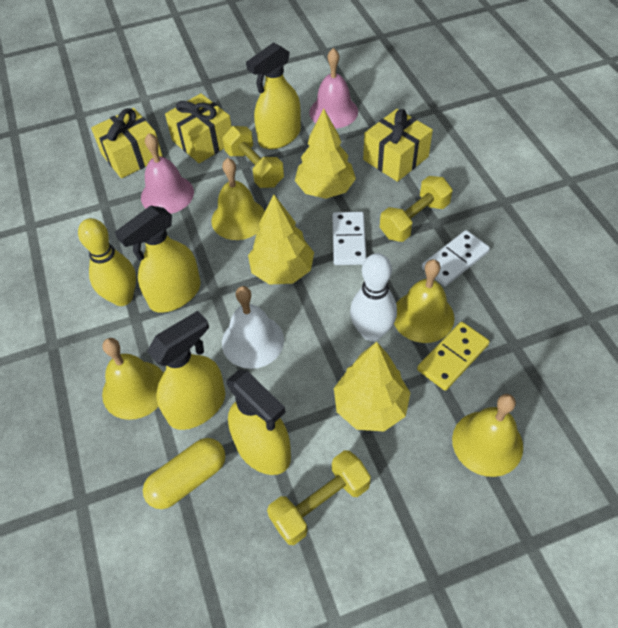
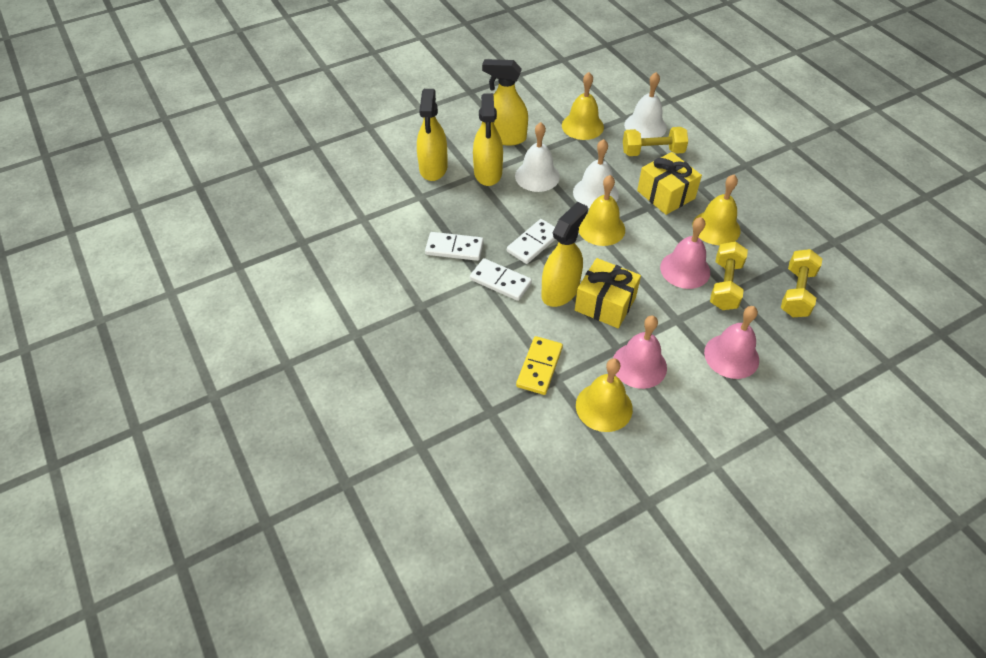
pink bell: 2 -> 3
white bell: 1 -> 3
white bowling pin: 1 -> 0
white domino: 2 -> 3
yellow bowling pin: 1 -> 0
yellow capsule: 1 -> 0
yellow gift: 3 -> 2
yellow tree: 3 -> 0

